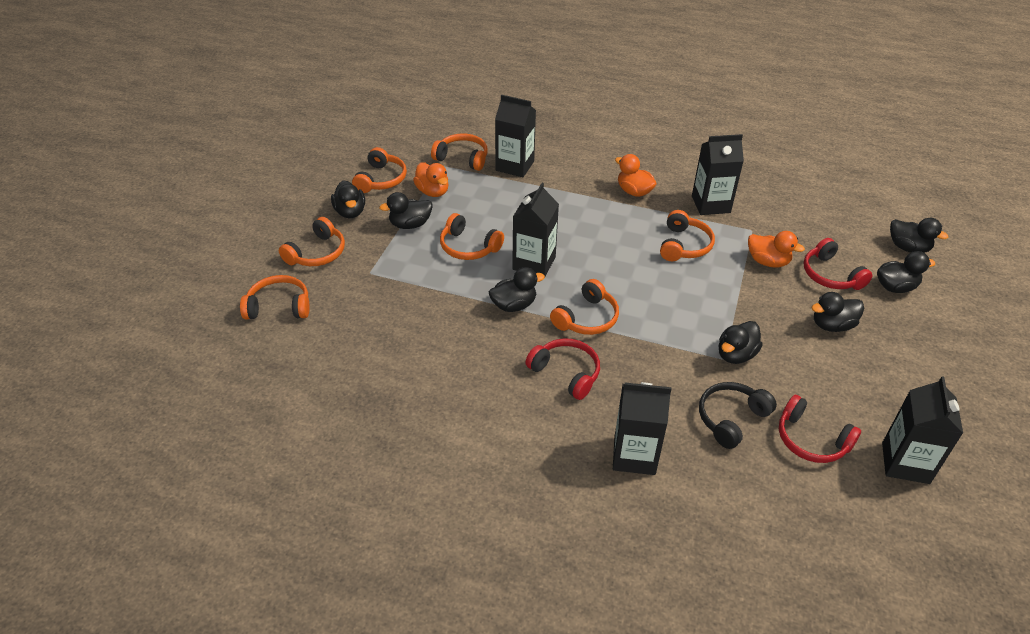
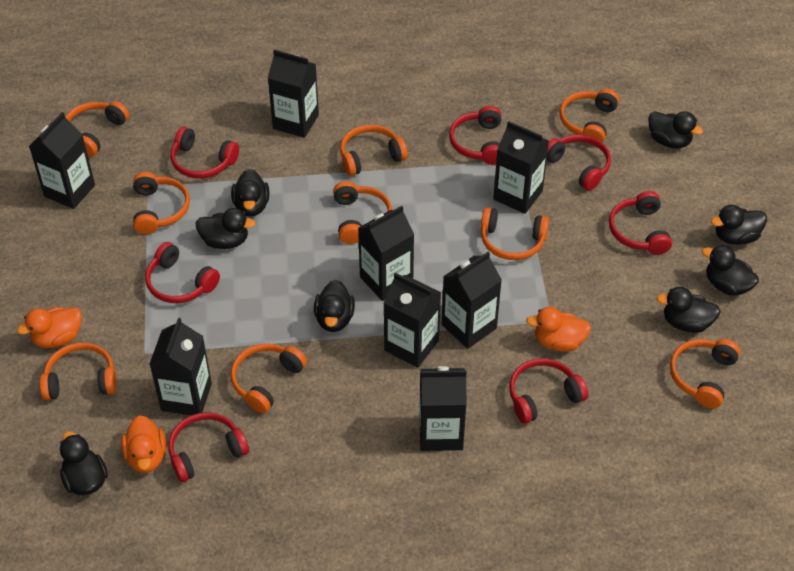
black carton: 5 -> 8
black duck: 7 -> 8
black headphones: 1 -> 0
orange headphones: 7 -> 9
red headphones: 3 -> 7

